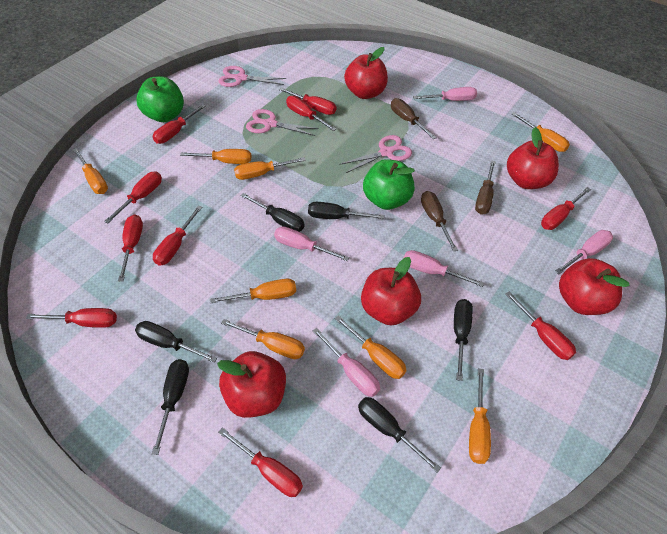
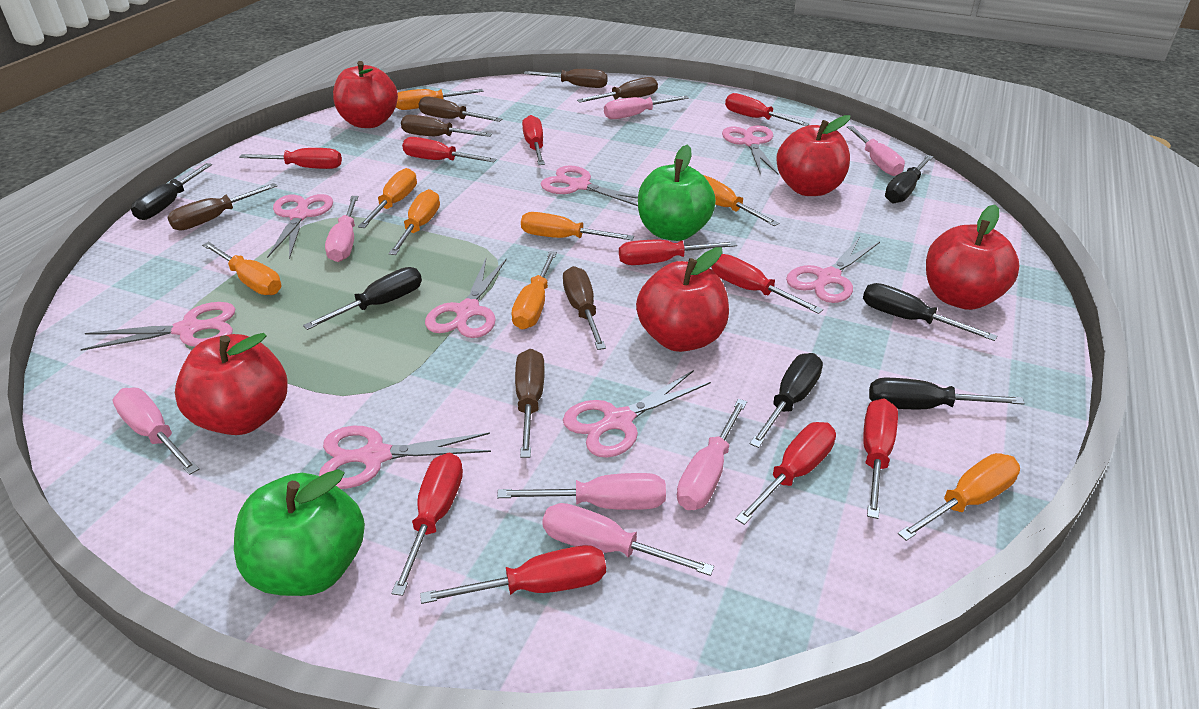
brown screwdriver: 3 -> 7
pink scissors: 3 -> 8
pink screwdriver: 5 -> 7

